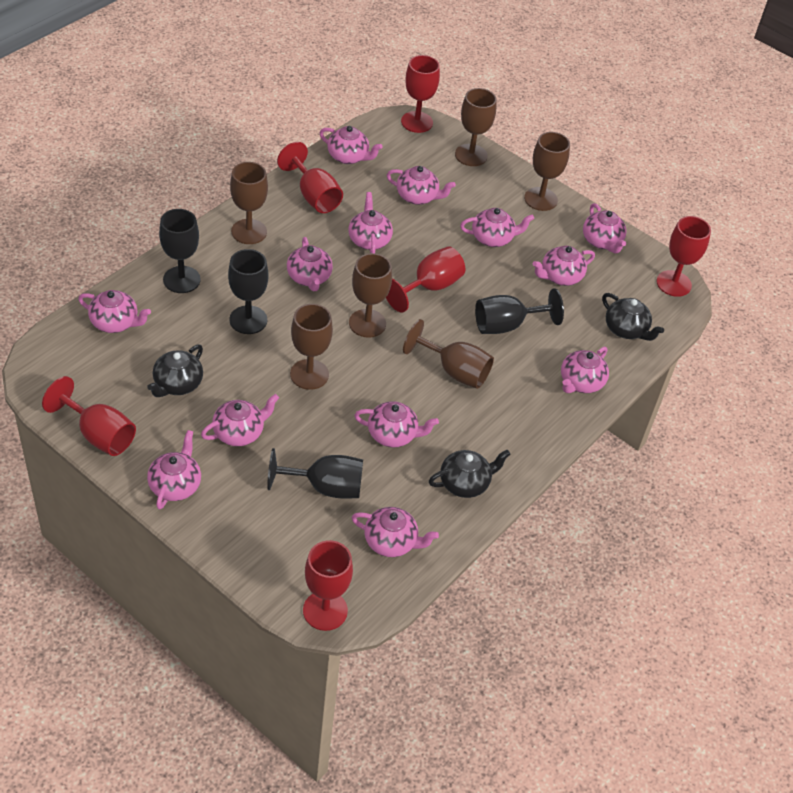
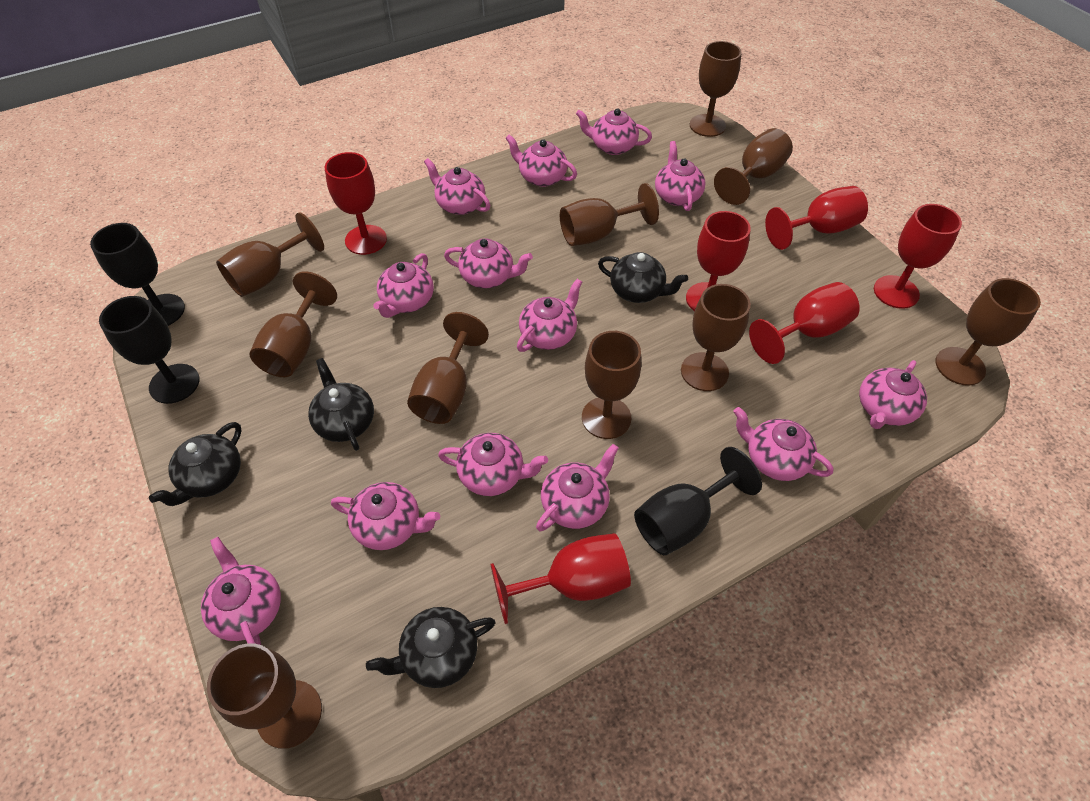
black goblet: 4 -> 3
black teapot: 3 -> 4
brown goblet: 6 -> 10

